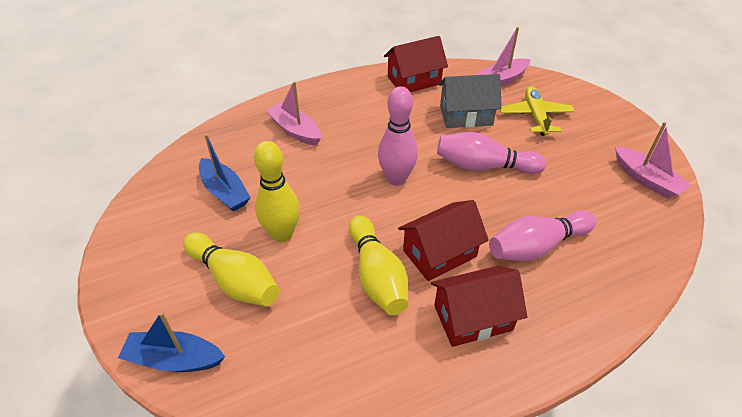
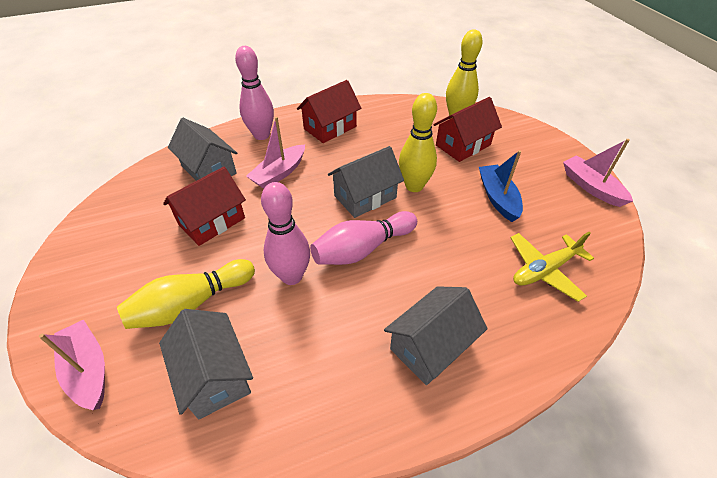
blue boat: 2 -> 1
grey house: 1 -> 4

